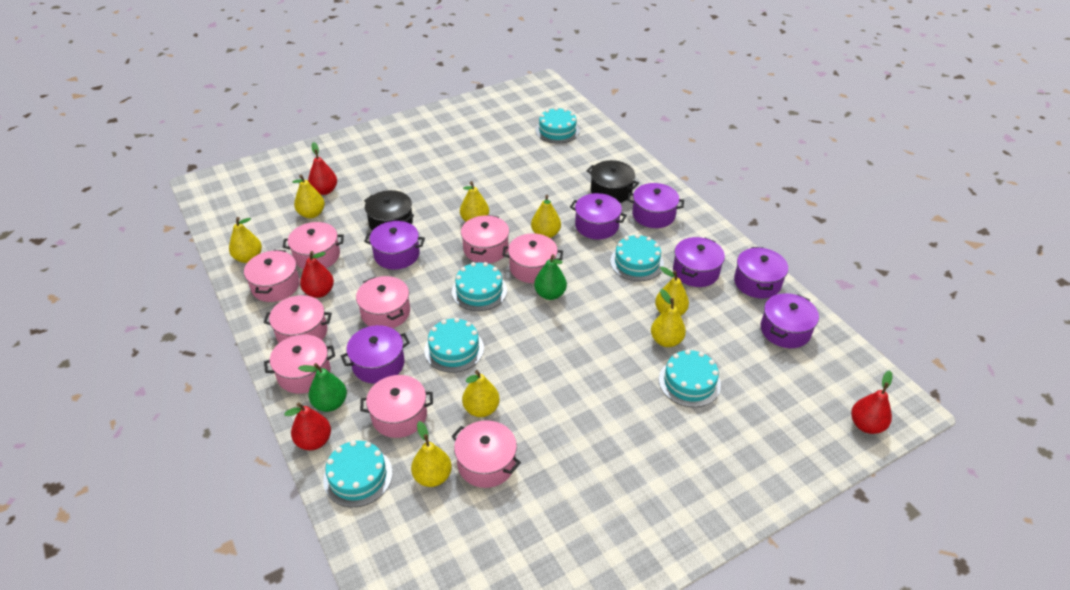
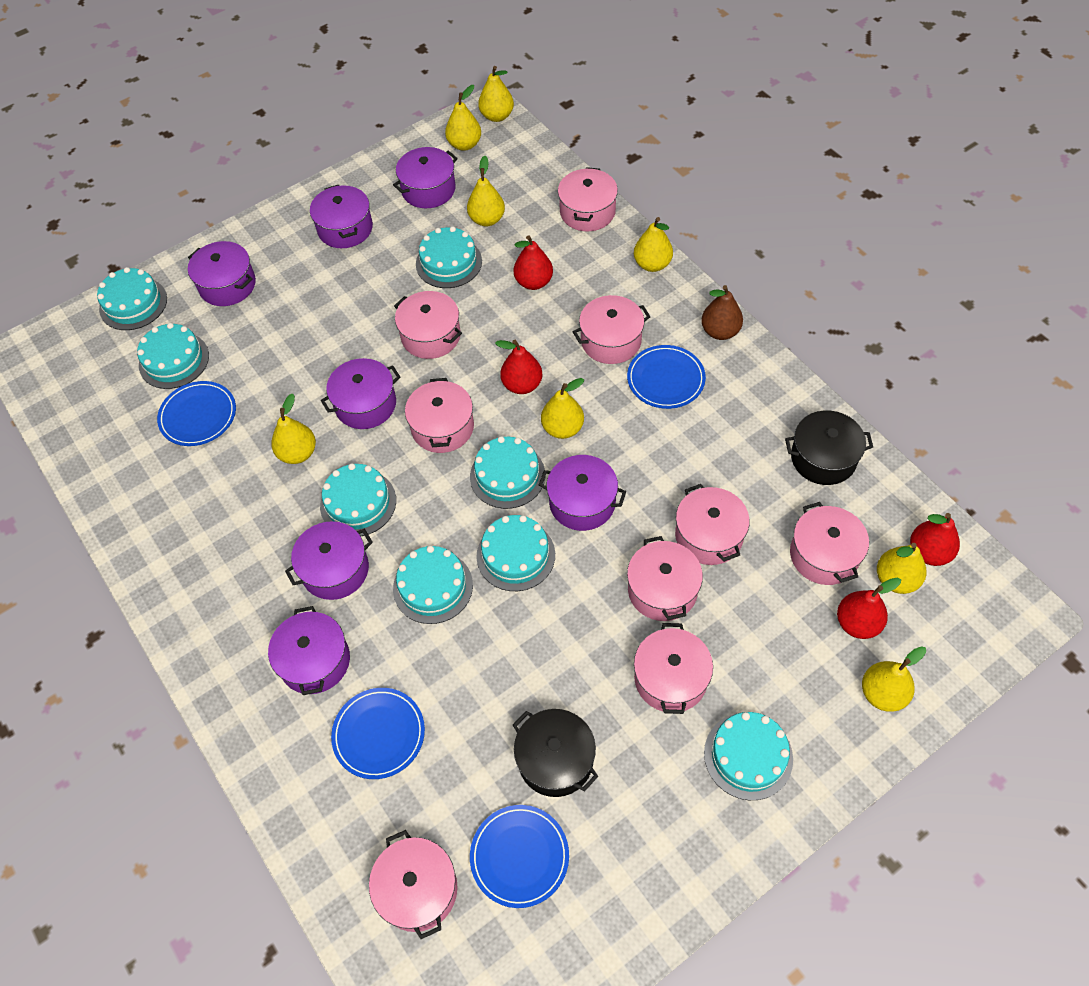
blue plate: 0 -> 4
brown pear: 0 -> 1
green pear: 2 -> 0
turquoise cake: 6 -> 8

